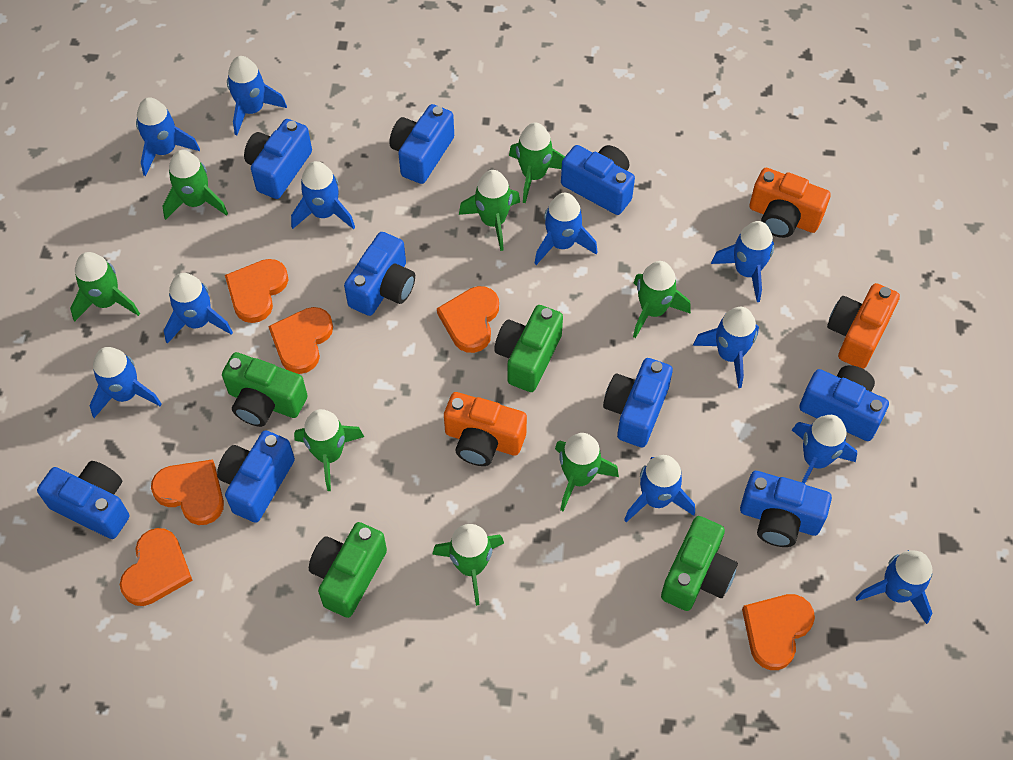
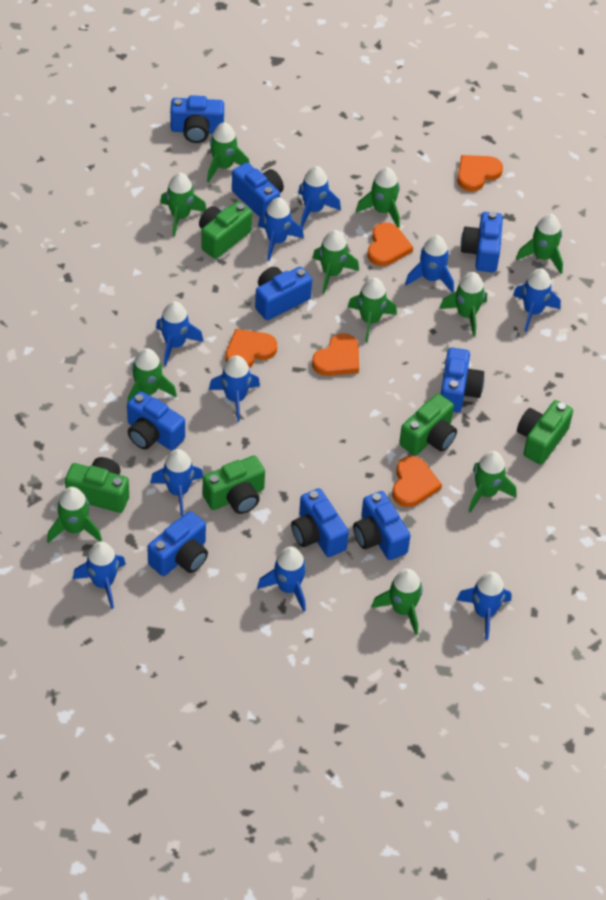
blue rocket: 11 -> 10
green camera: 4 -> 5
green rocket: 8 -> 11
orange camera: 3 -> 0
orange heart: 6 -> 5

